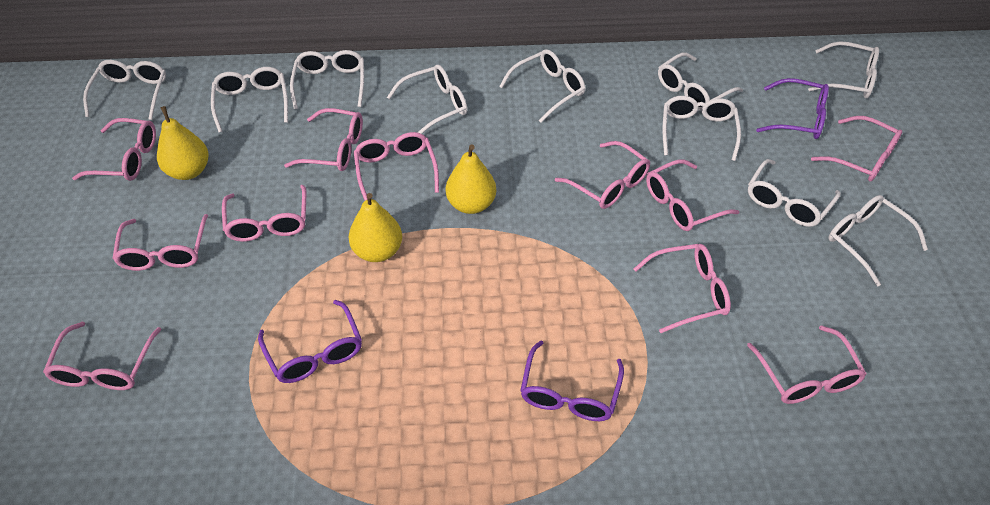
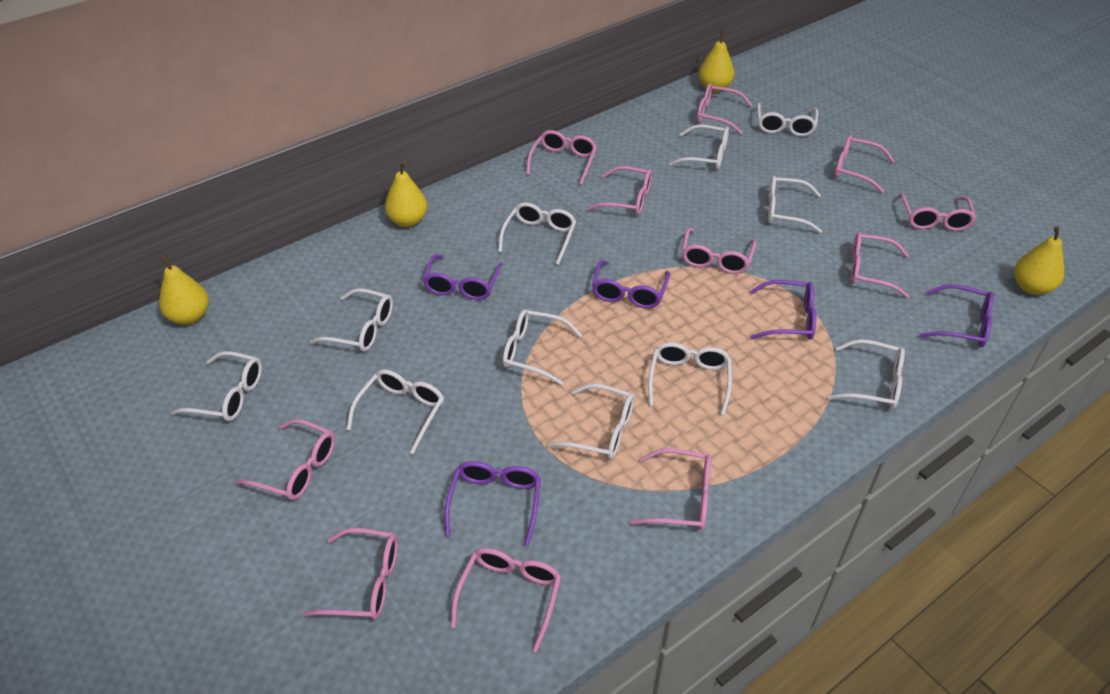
purple glasses: 3 -> 5
white glasses: 10 -> 11
yellow pear: 3 -> 4

